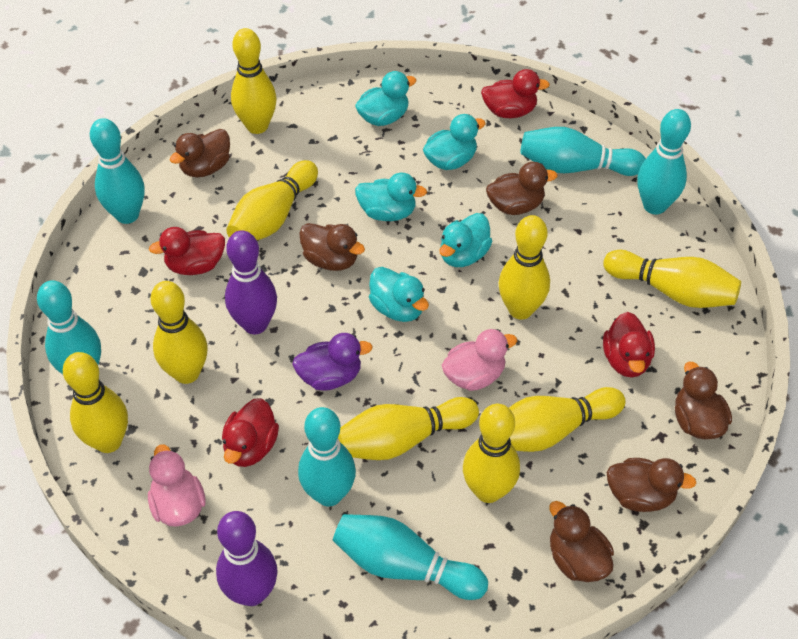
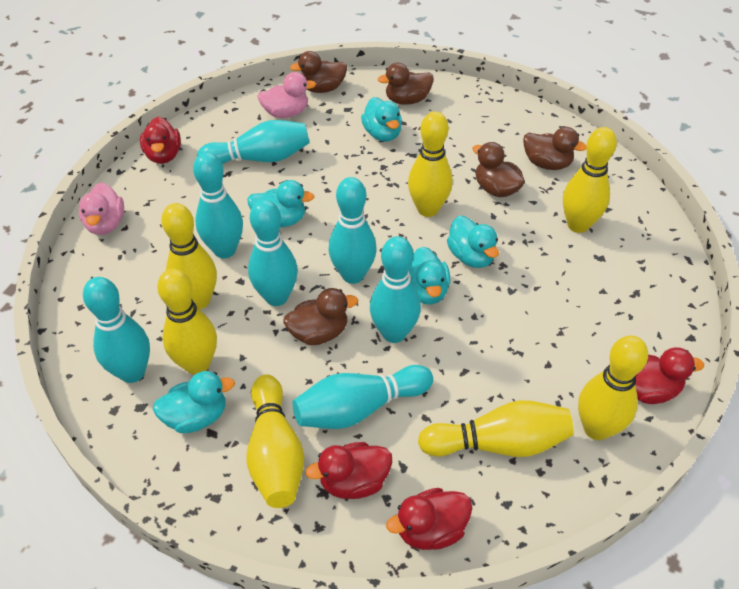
brown duck: 6 -> 5
purple bowling pin: 2 -> 0
purple duck: 1 -> 0
turquoise bowling pin: 6 -> 7
yellow bowling pin: 9 -> 7

